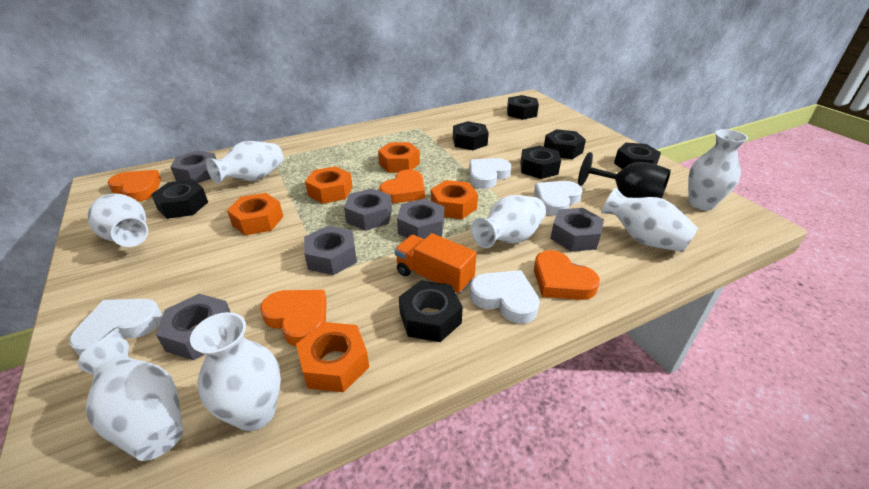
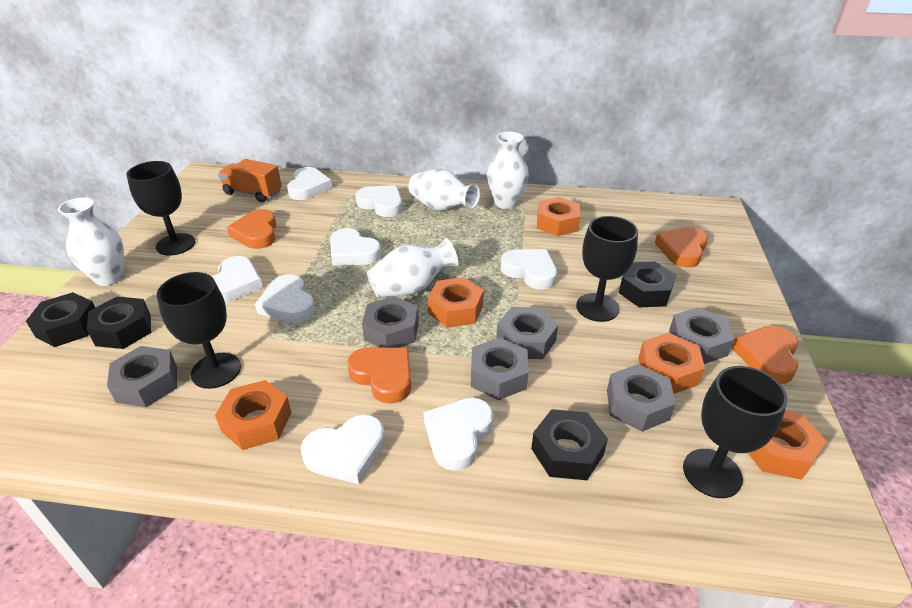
black goblet: 1 -> 4
black nut: 7 -> 4
white heart: 4 -> 8
white vase: 7 -> 4

